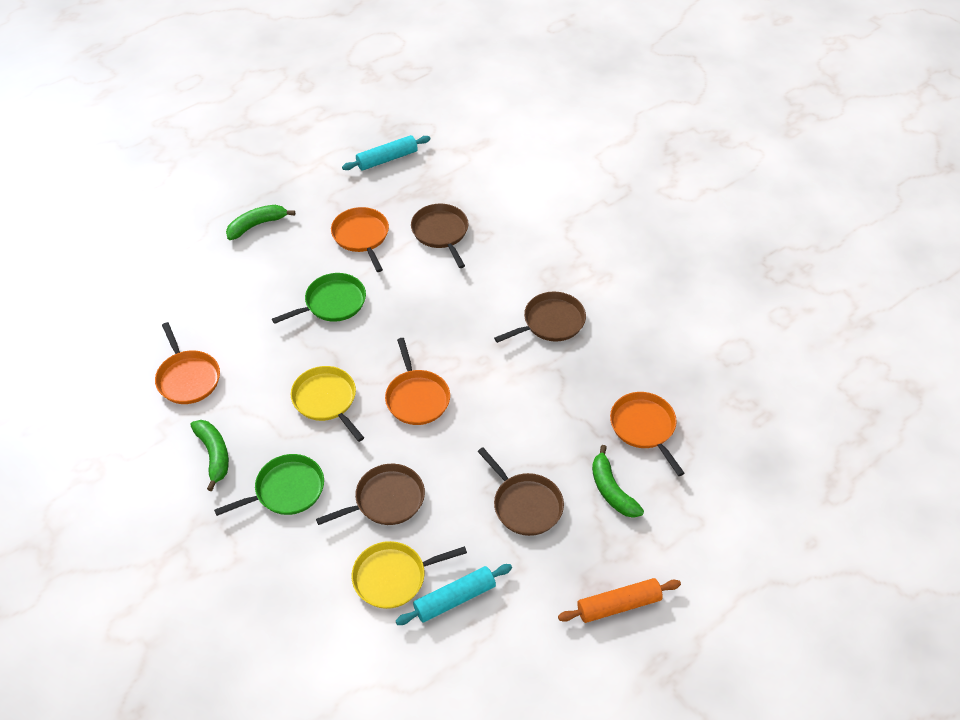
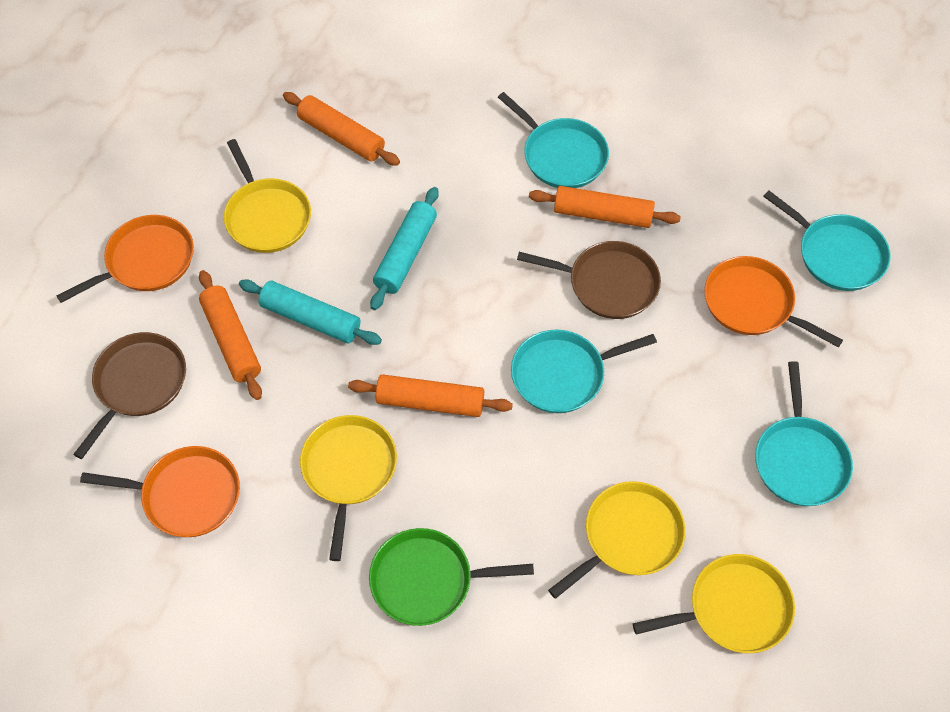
brown pan: 4 -> 2
green banana: 3 -> 0
green pan: 2 -> 1
orange pan: 4 -> 3
orange rolling pin: 1 -> 4
turquoise pan: 0 -> 4
yellow pan: 2 -> 4

